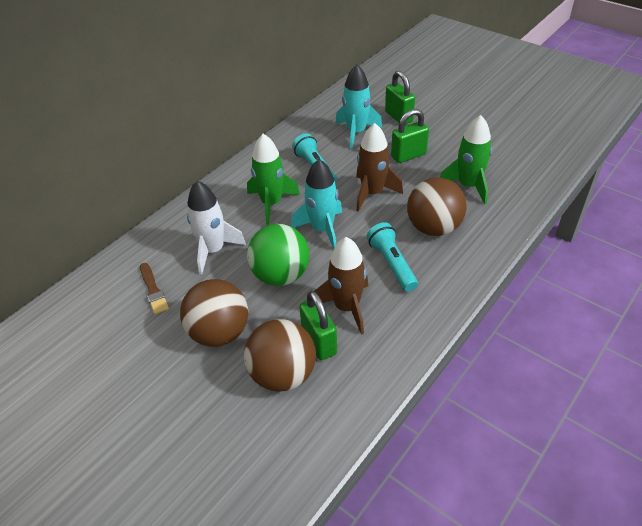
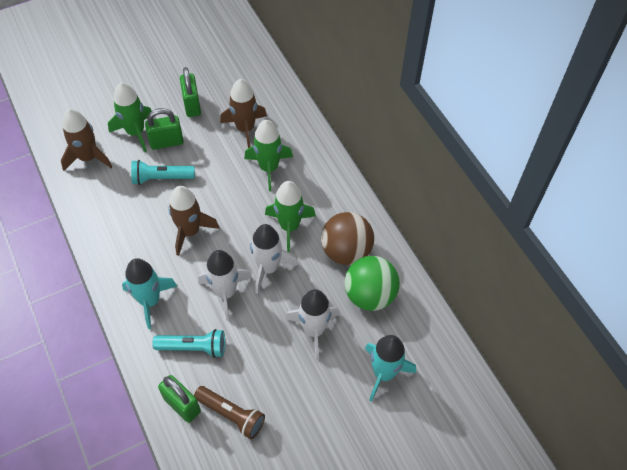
brown ball: 3 -> 1
brown brush: 1 -> 0
brown flashlight: 0 -> 1
brown rocket: 2 -> 3
green rocket: 2 -> 3
white rocket: 1 -> 3

